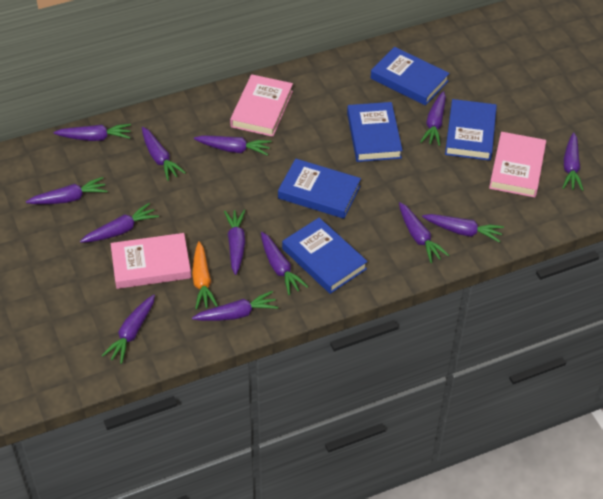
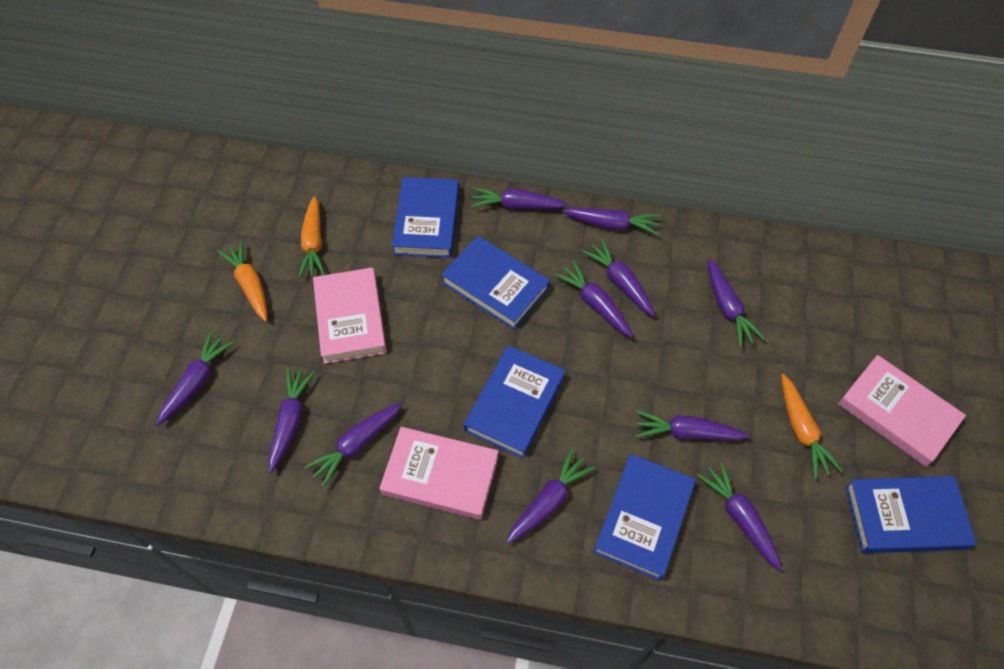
orange carrot: 1 -> 3
purple carrot: 13 -> 11

